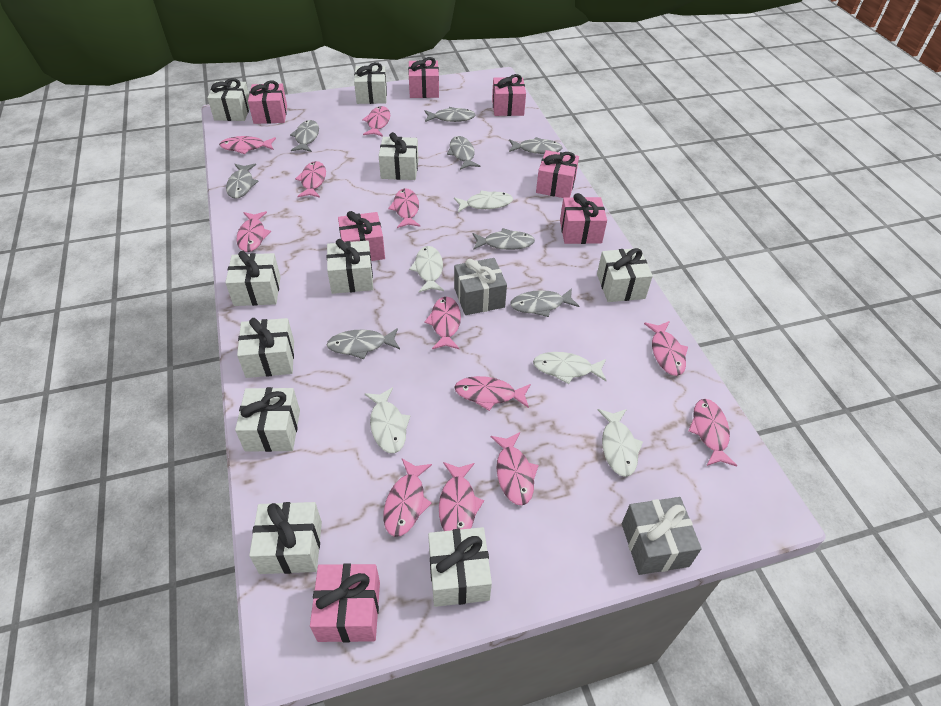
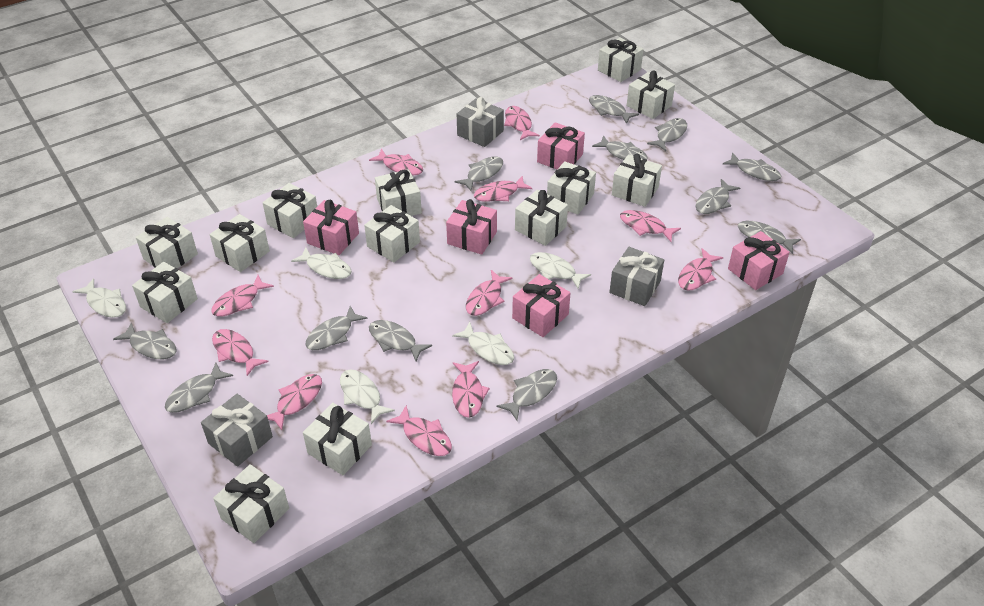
grey fish: 8 -> 12
grey gift: 2 -> 3
pink fish: 12 -> 11
pink gift: 7 -> 5
white gift: 10 -> 13

